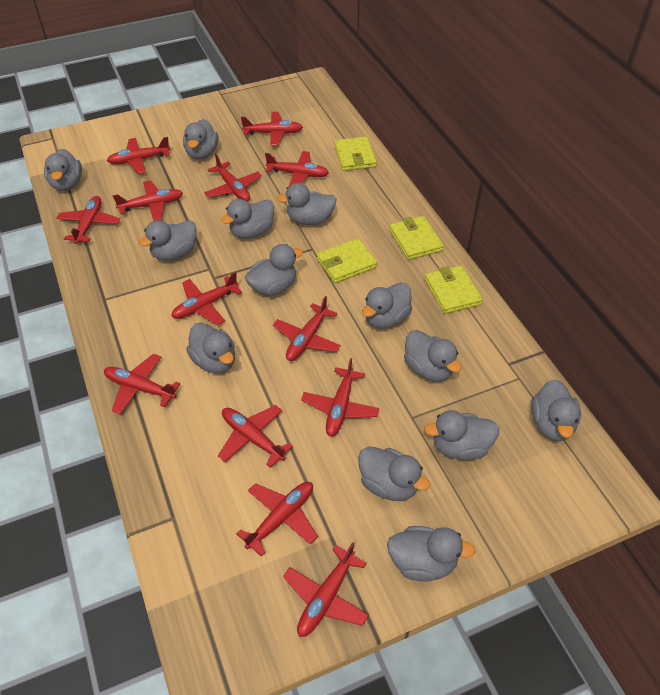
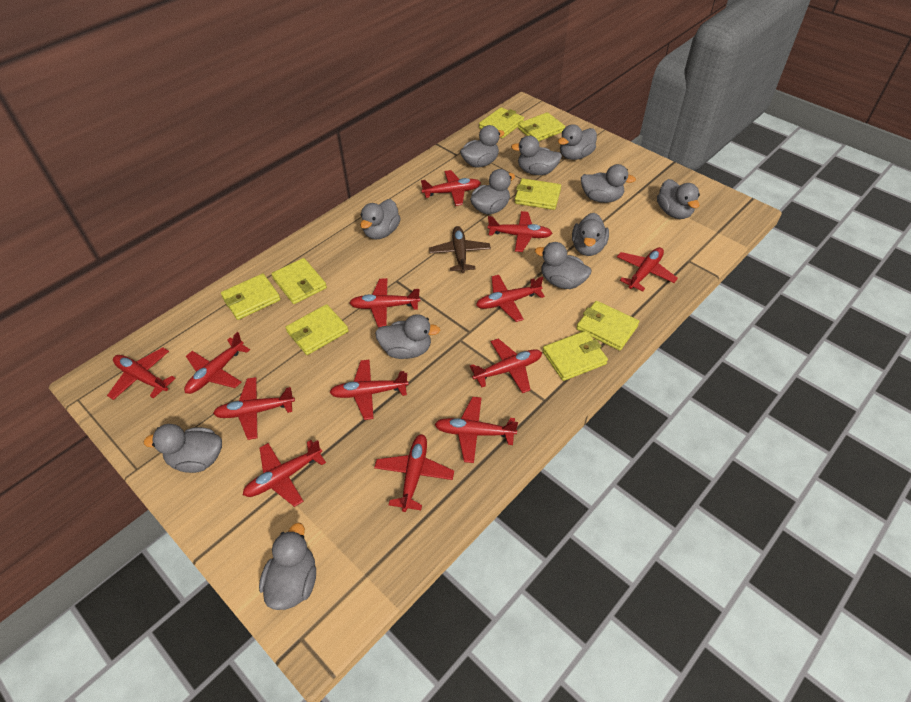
brown plane: 0 -> 1
grey duck: 13 -> 12
yellow wallet: 4 -> 8

